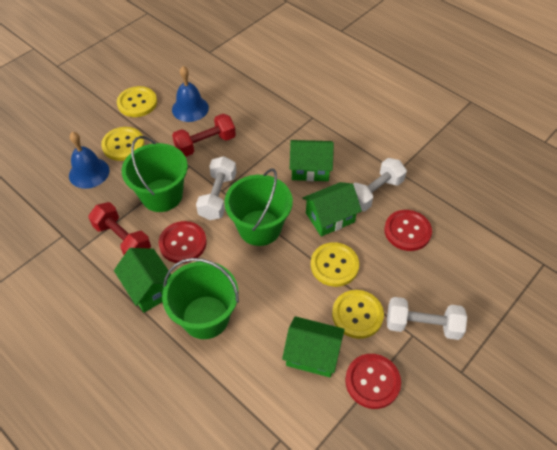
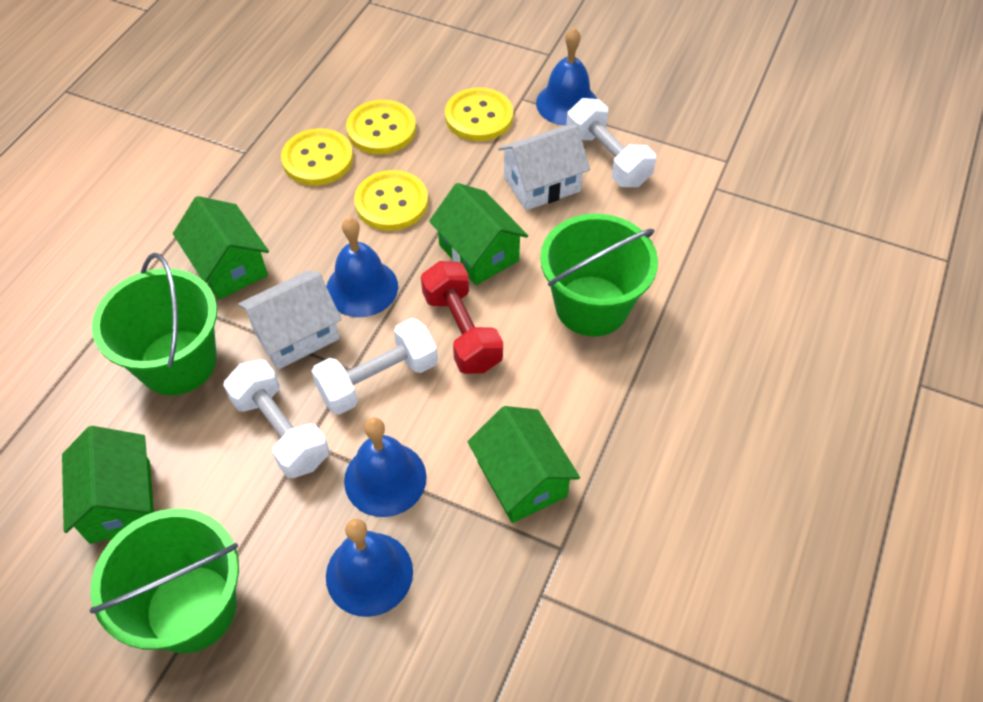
blue bell: 2 -> 4
red button: 3 -> 0
red dumbbell: 2 -> 1
white house: 0 -> 2

